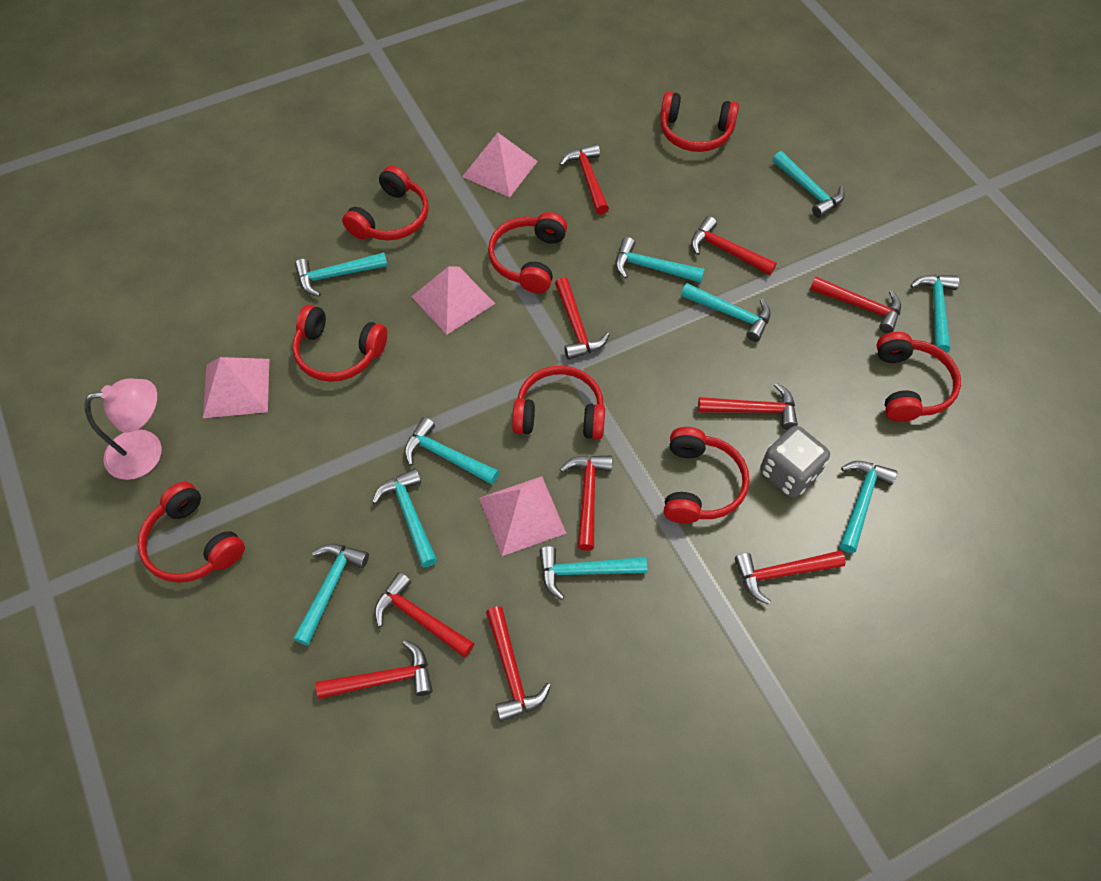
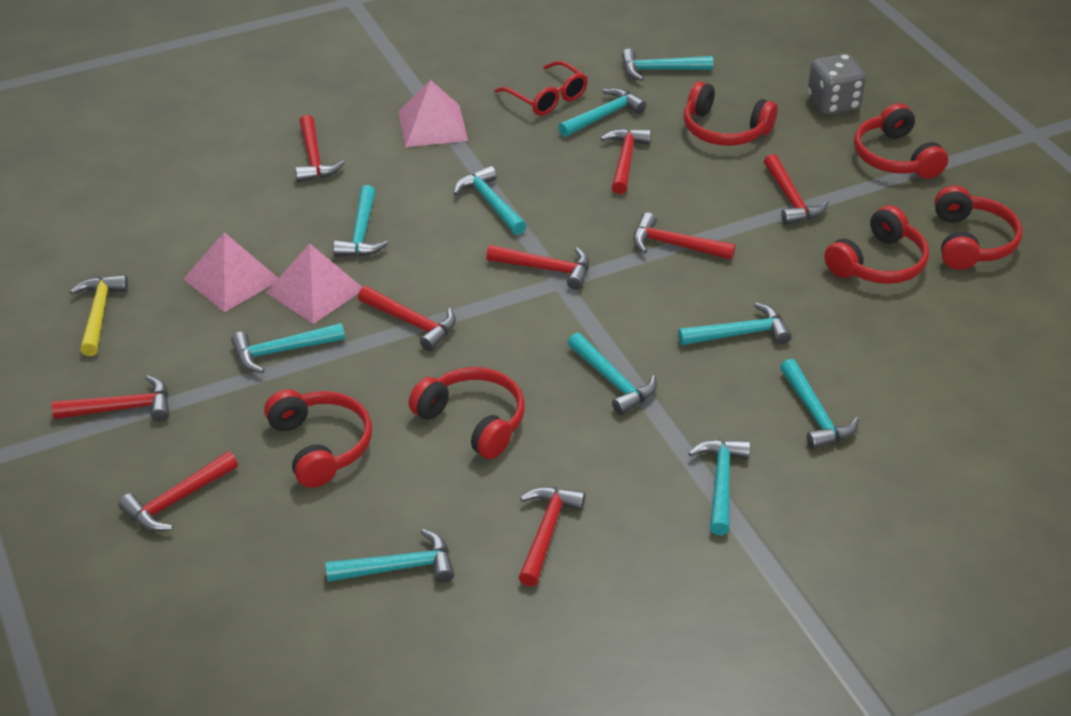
pink lamp: 1 -> 0
pink pyramid: 4 -> 3
red glasses: 0 -> 1
red hammer: 10 -> 9
red headphones: 8 -> 6
yellow hammer: 0 -> 1

